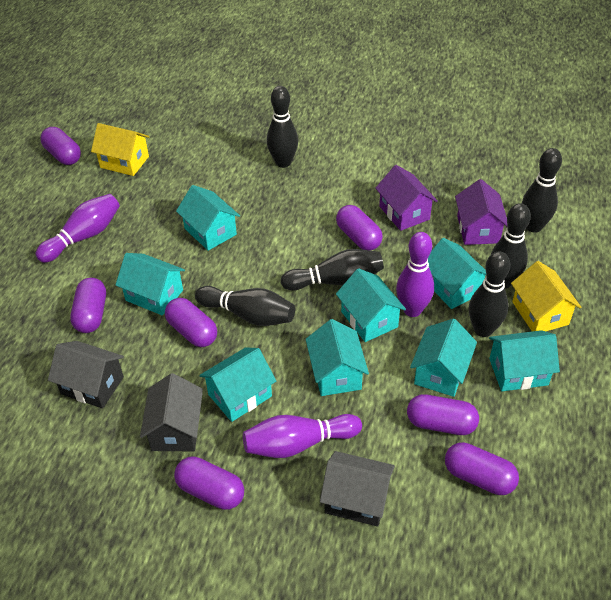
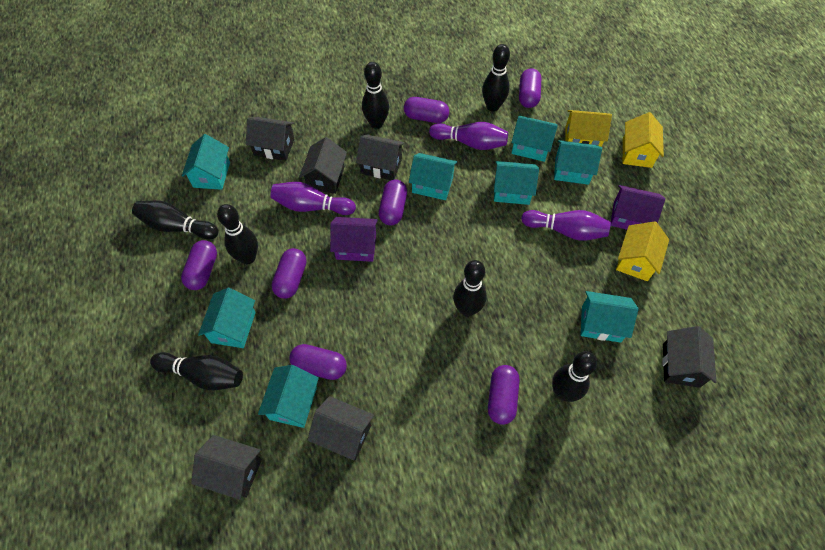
black bowling pin: 6 -> 7
black house: 3 -> 6
yellow house: 2 -> 3

